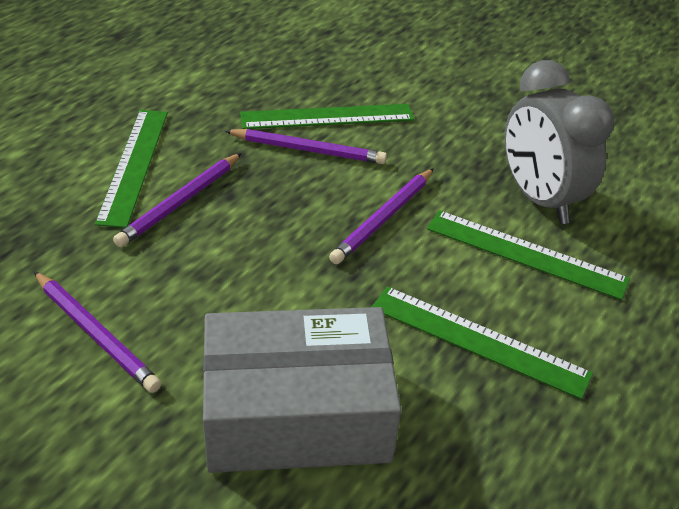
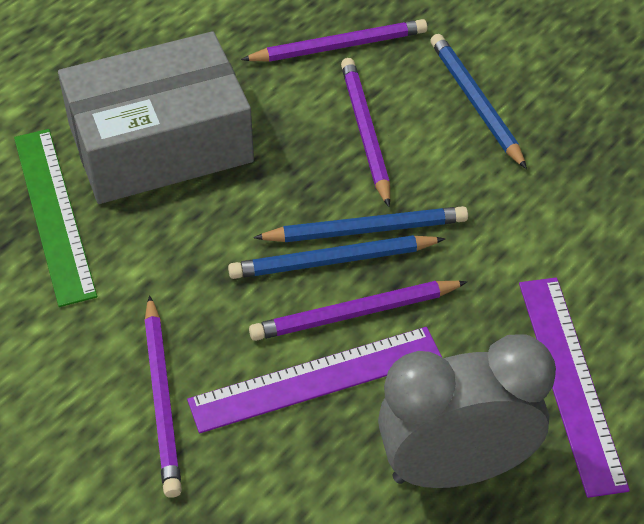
blue pencil: 0 -> 3
green ruler: 4 -> 1
purple ruler: 0 -> 2

